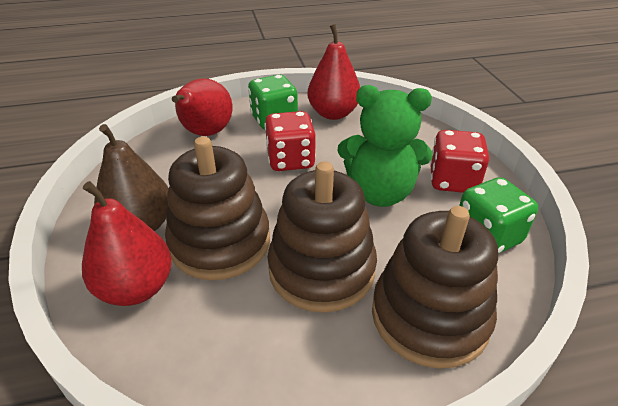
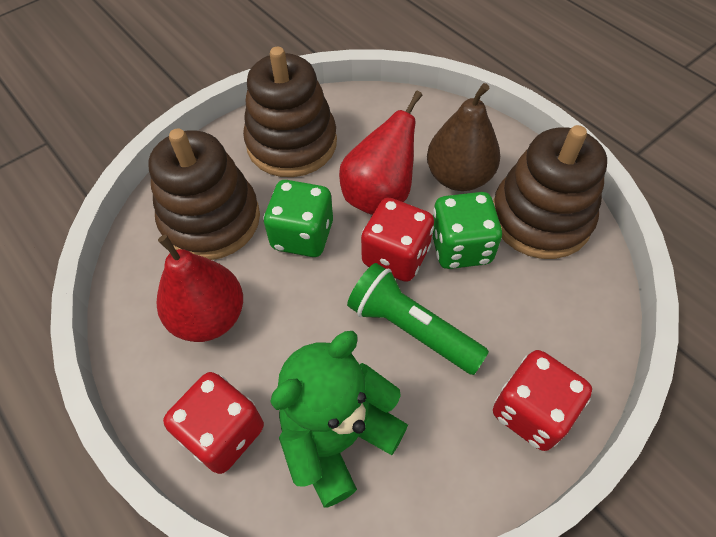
green flashlight: 0 -> 1
red dice: 2 -> 3
red pear: 3 -> 2

